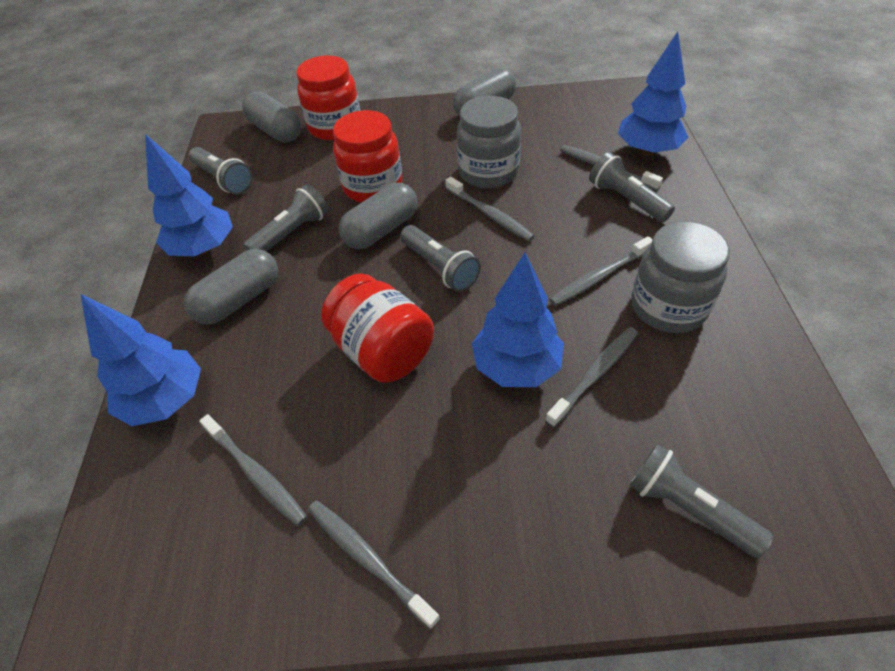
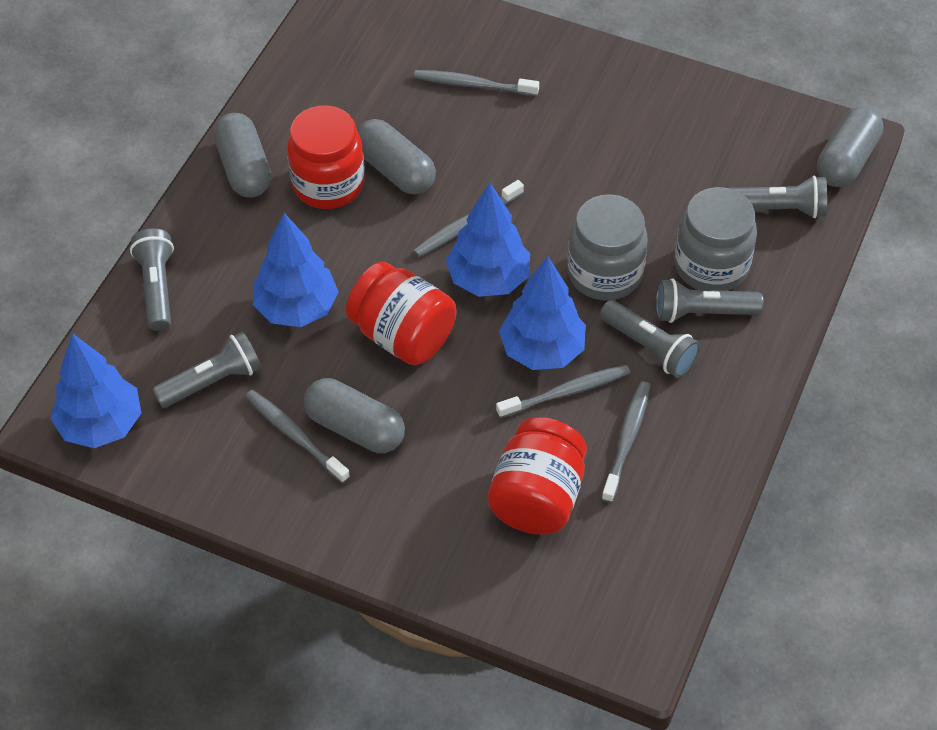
grey toothbrush: 6 -> 5

